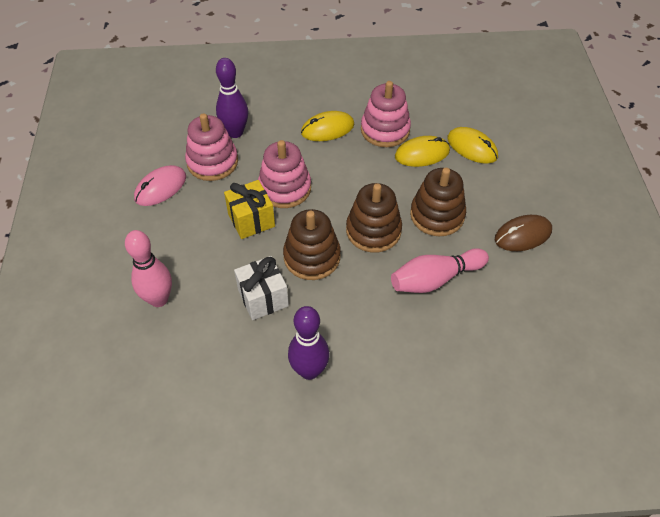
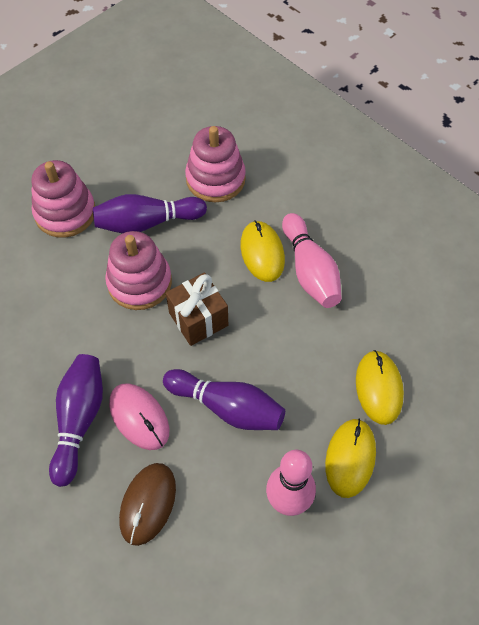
brown gift: 0 -> 1
brown stacking toy: 3 -> 0
purple bowling pin: 2 -> 3
white gift: 1 -> 0
yellow gift: 1 -> 0

